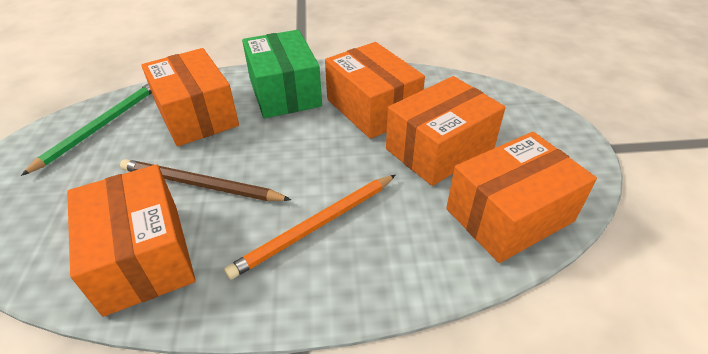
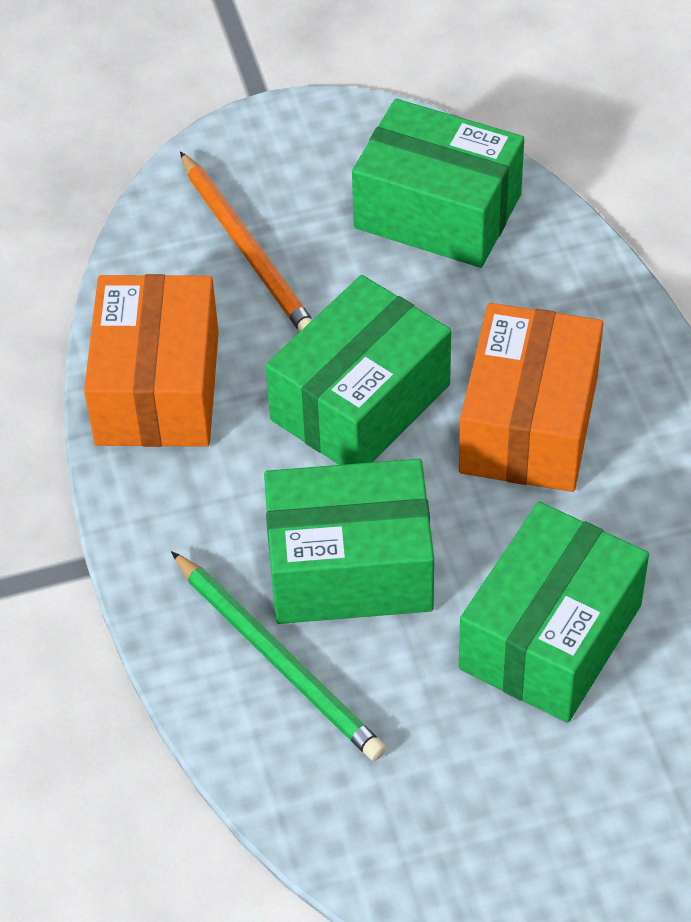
brown pencil: 1 -> 0
green box: 1 -> 4
orange box: 5 -> 2

